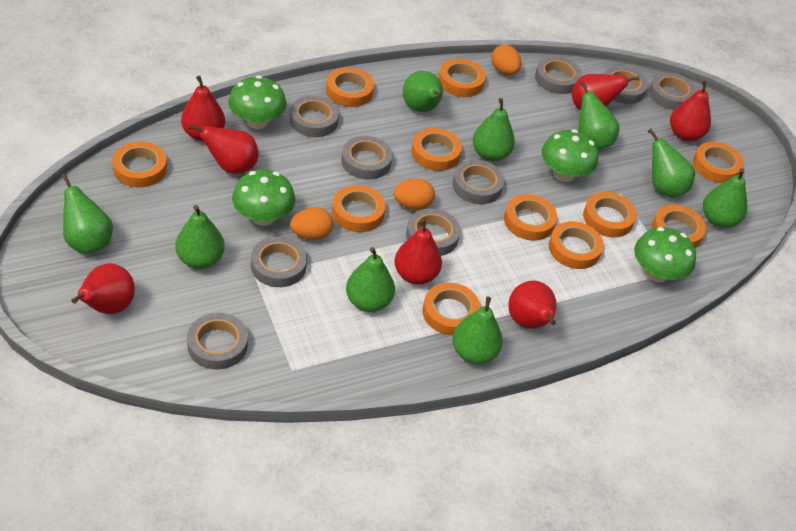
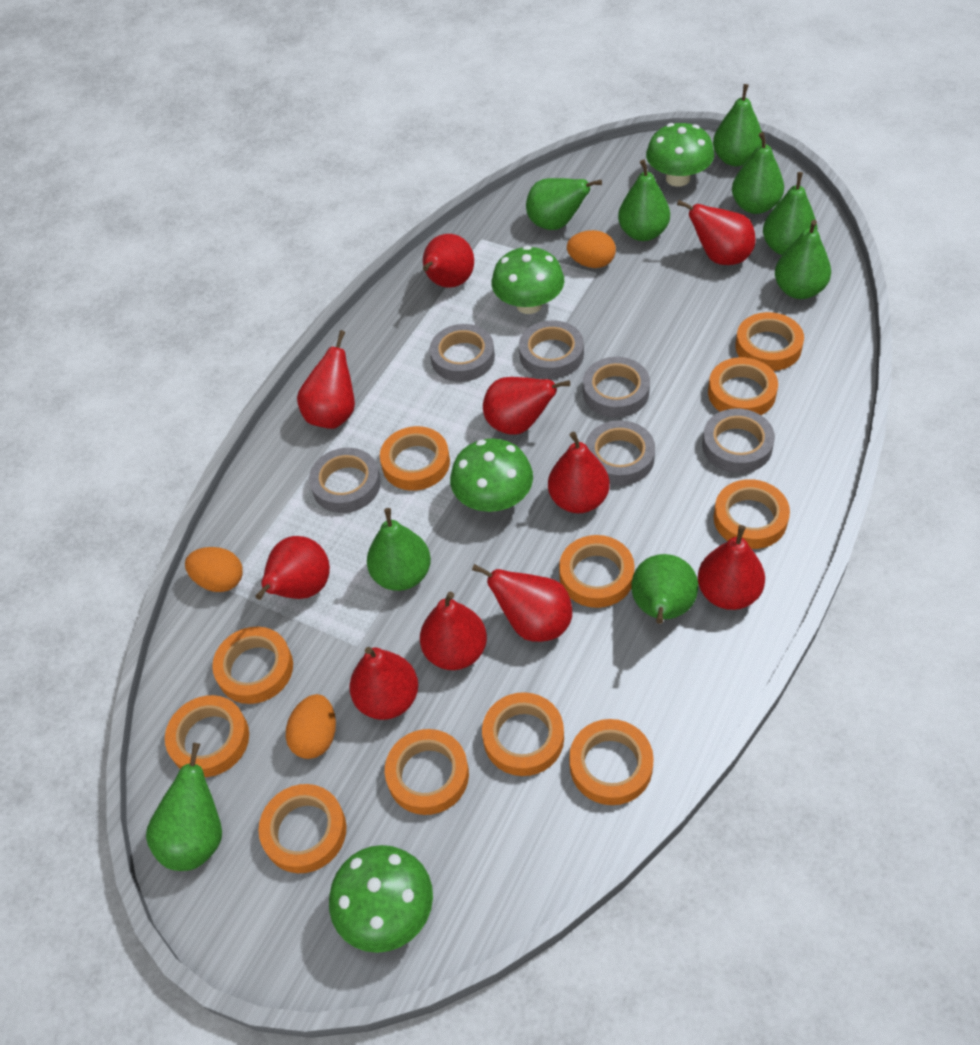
grey tape: 9 -> 6
red pear: 7 -> 10

